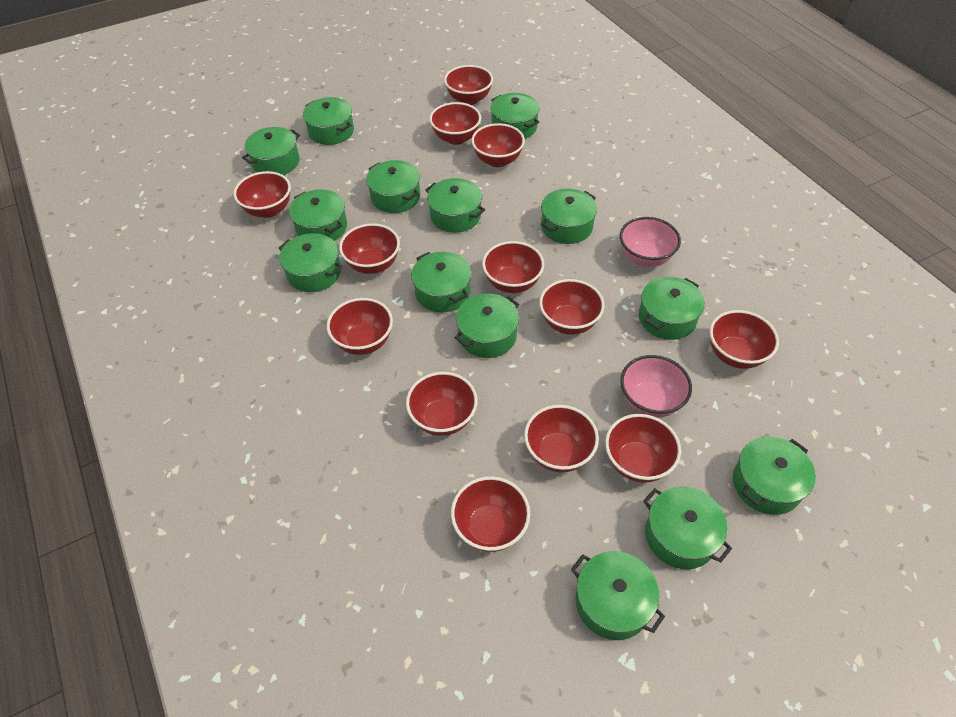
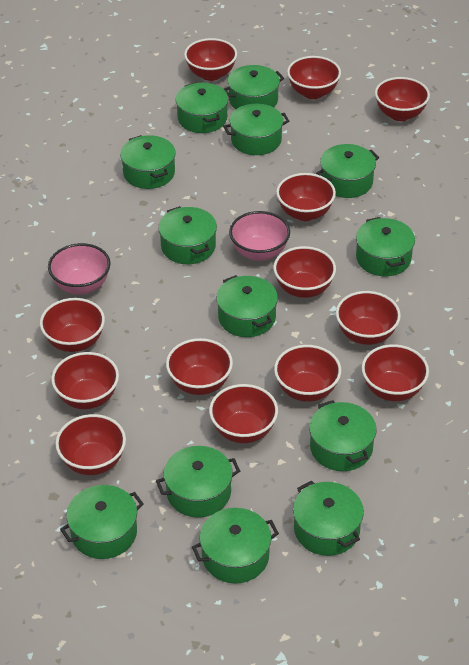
green pot: 14 -> 13

